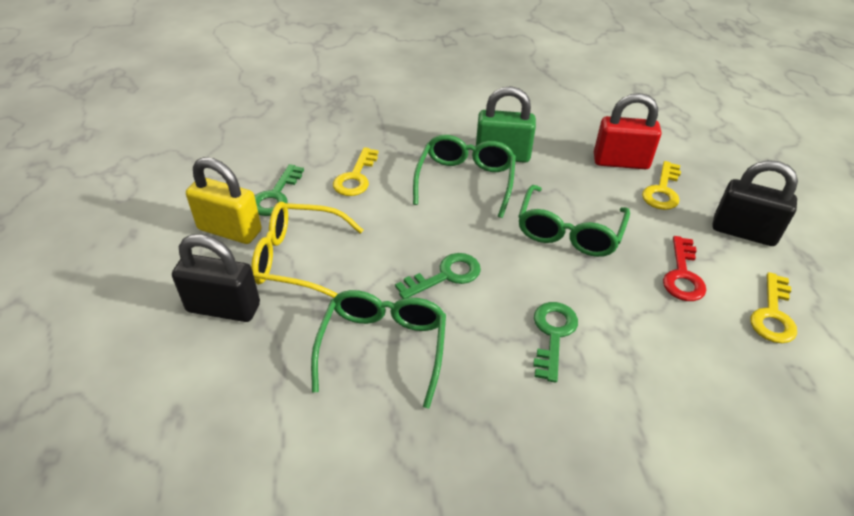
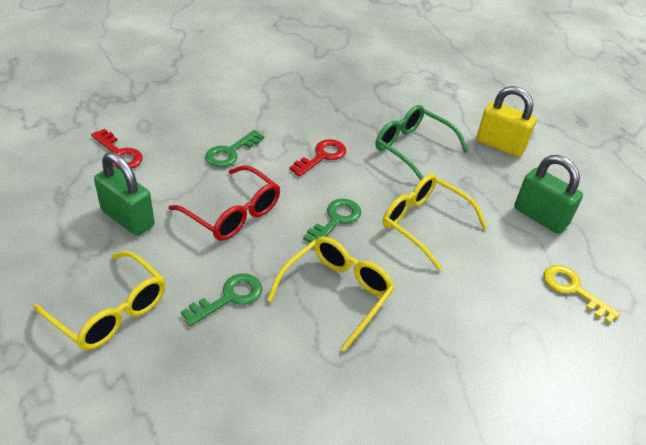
black padlock: 2 -> 0
green glasses: 3 -> 1
green padlock: 1 -> 2
red glasses: 0 -> 1
red key: 1 -> 2
red padlock: 1 -> 0
yellow glasses: 1 -> 3
yellow key: 3 -> 1

